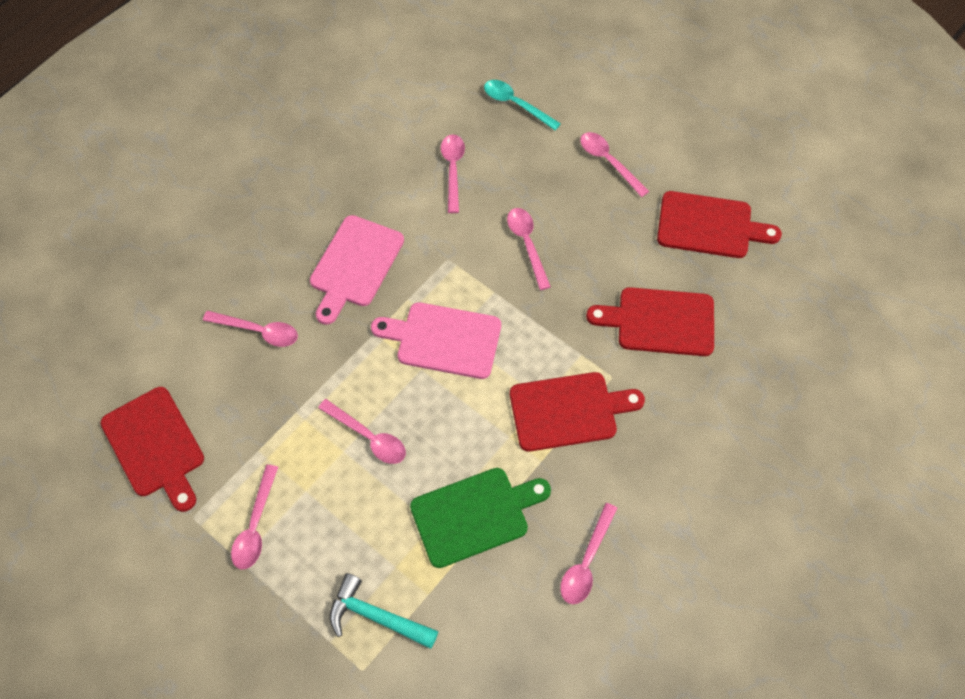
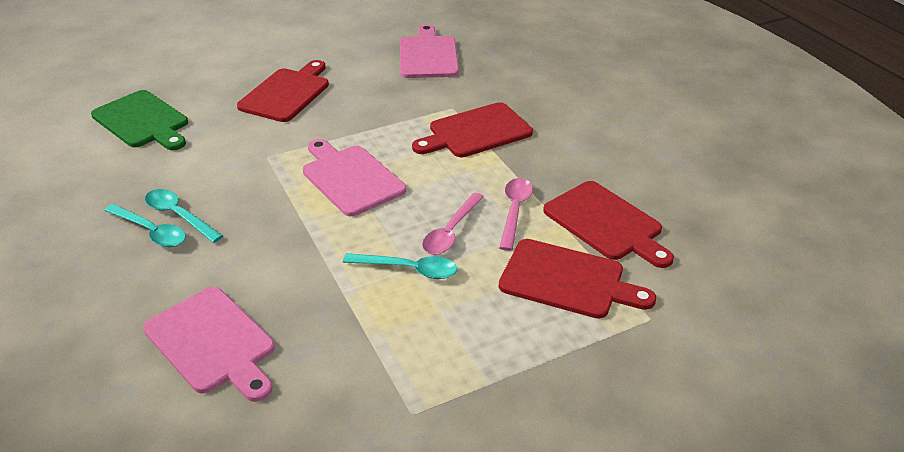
pink cutting board: 2 -> 3
pink spoon: 7 -> 2
turquoise hammer: 1 -> 0
turquoise spoon: 1 -> 3

